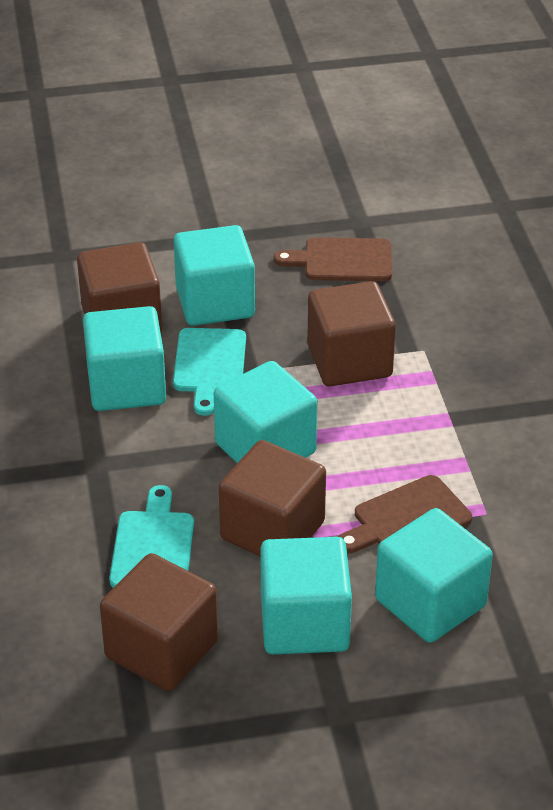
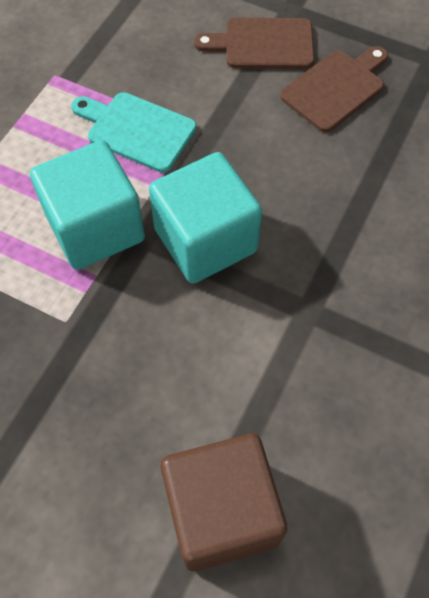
brown cube: 4 -> 1
turquoise cube: 5 -> 2
turquoise cutting board: 2 -> 1

